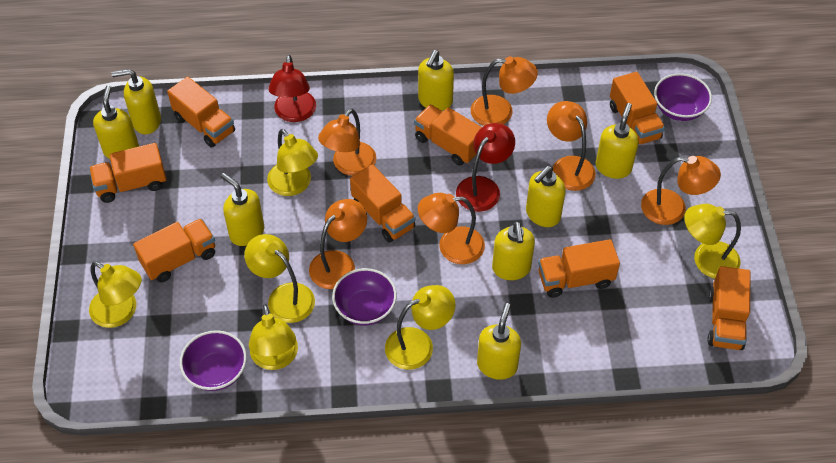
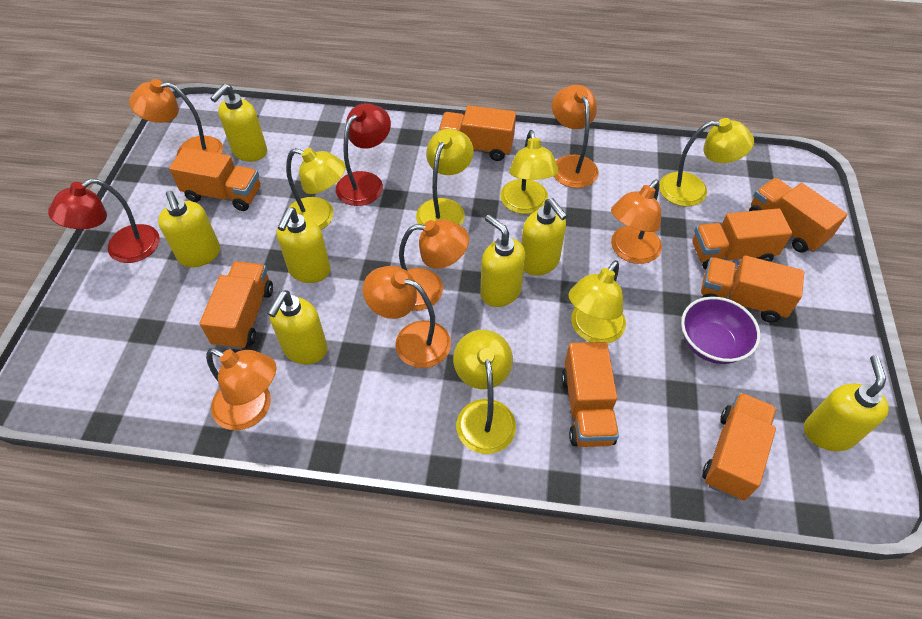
purple bowl: 3 -> 1
yellow soap dispenser: 8 -> 7

